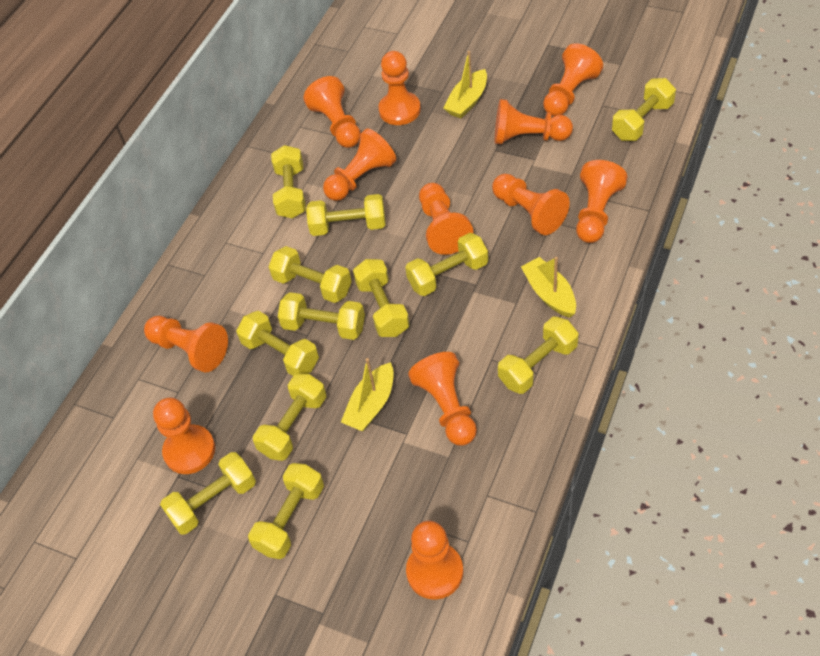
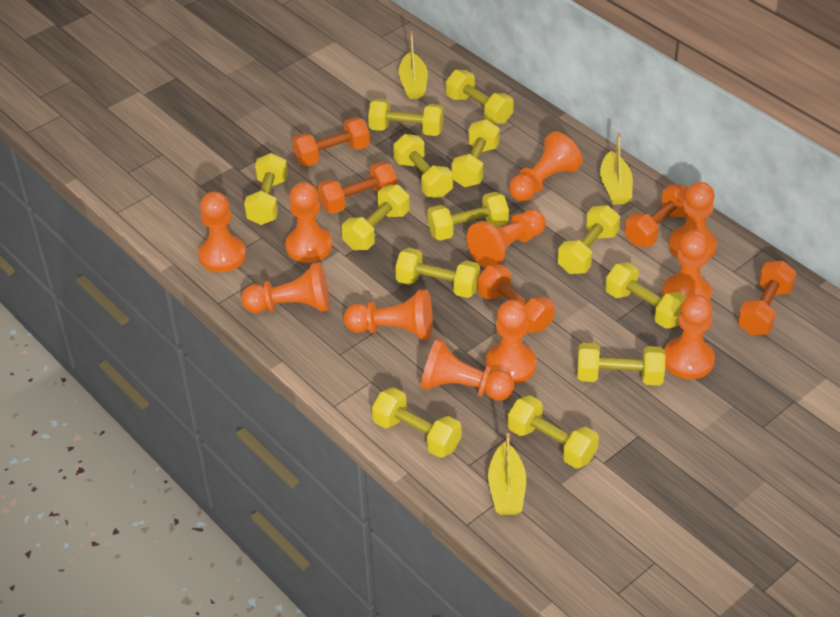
orange dumbbell: 0 -> 5
orange pawn: 12 -> 11
yellow dumbbell: 12 -> 13

